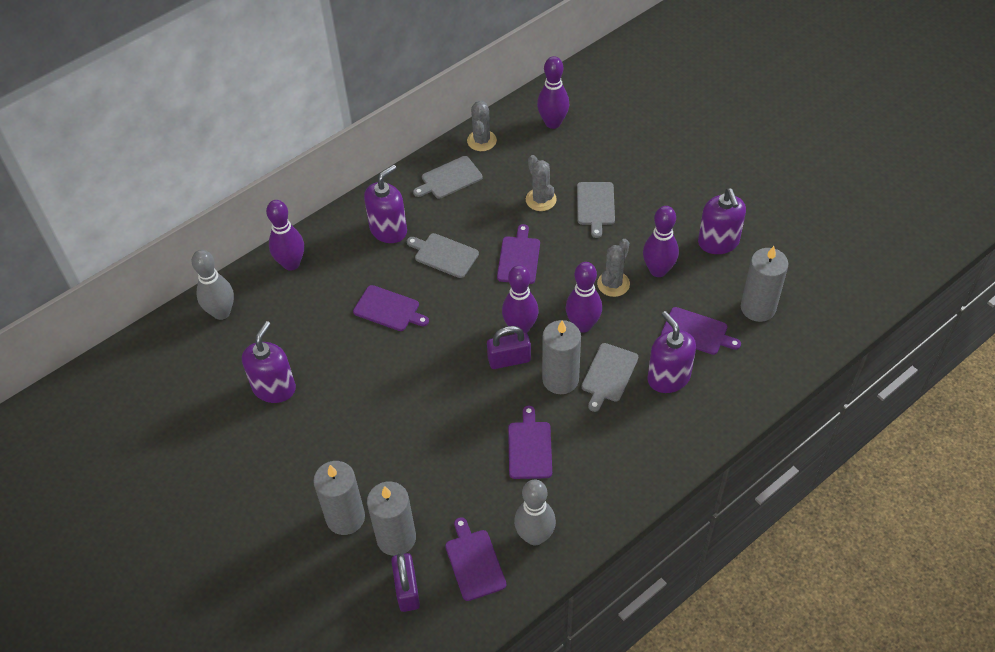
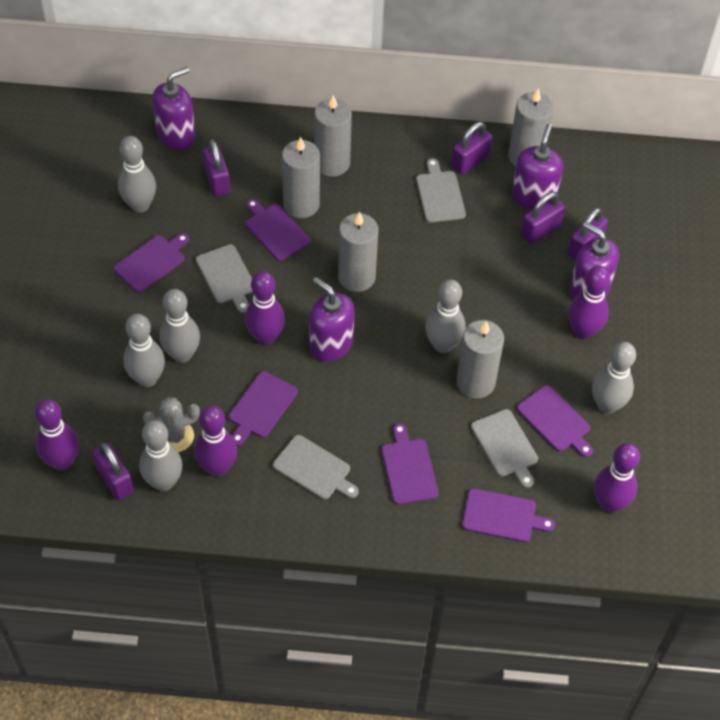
grey bowling pin: 2 -> 6
grey cactus: 3 -> 1
grey candle: 4 -> 5
purple cutting board: 5 -> 6
purple padlock: 2 -> 5

